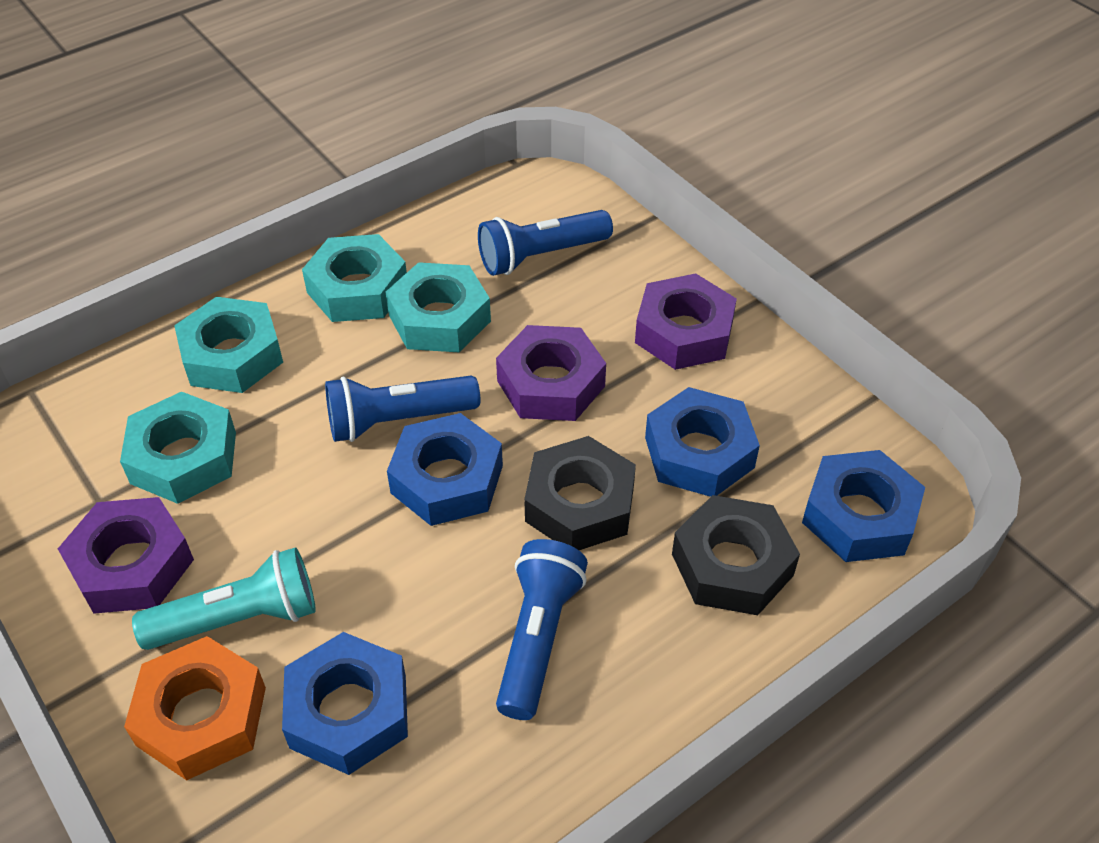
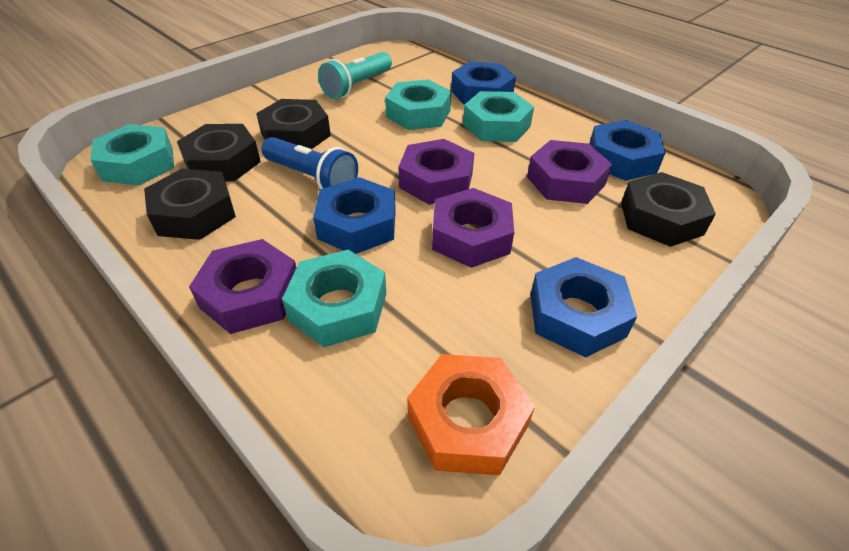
black nut: 2 -> 4
blue flashlight: 3 -> 1
purple nut: 3 -> 4

